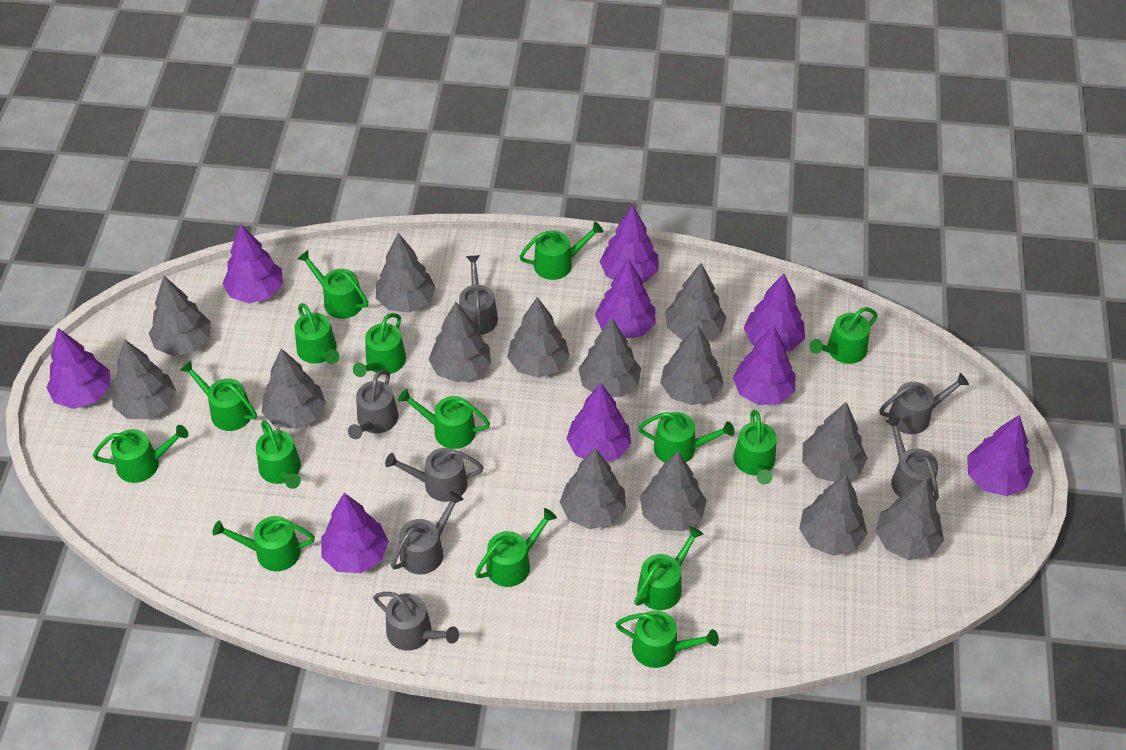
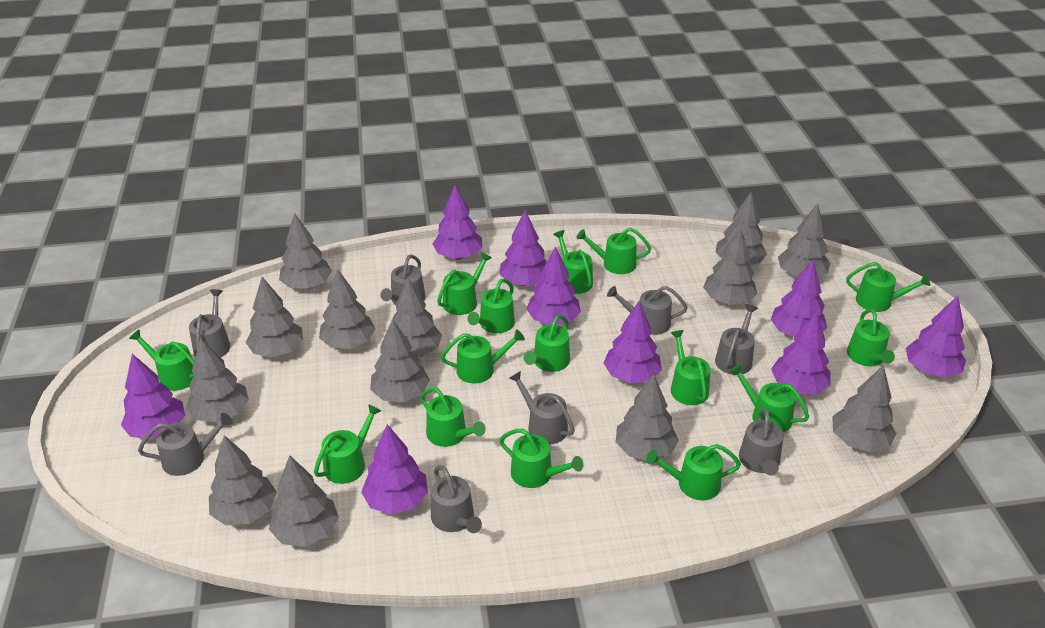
grey tree: 14 -> 13
grey watering can: 7 -> 8

